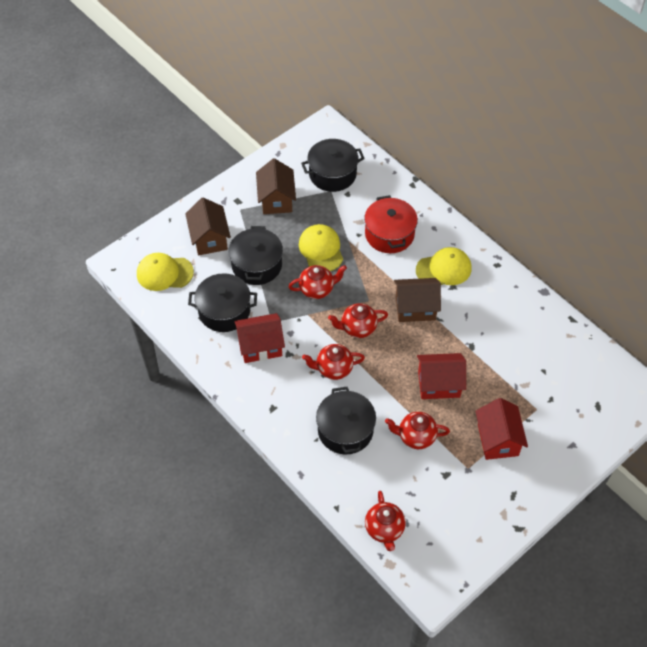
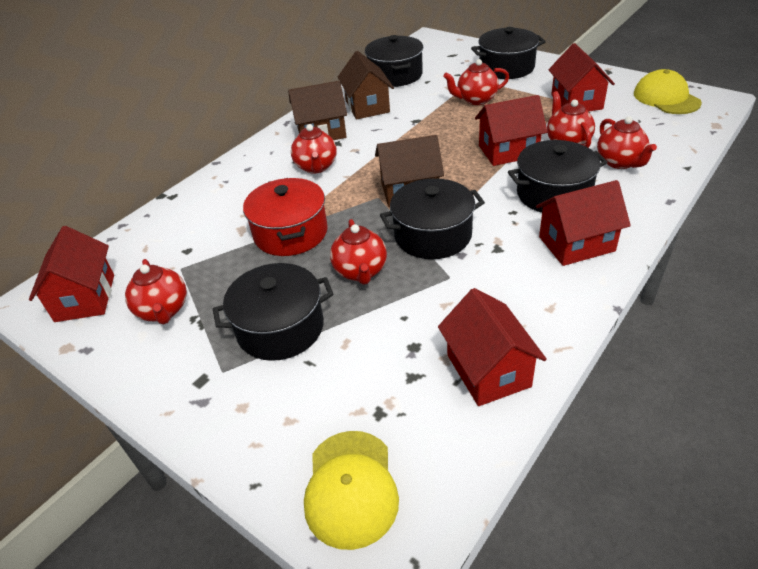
black pot: 4 -> 5
red house: 3 -> 5
red teapot: 5 -> 6
yellow cap: 3 -> 2

